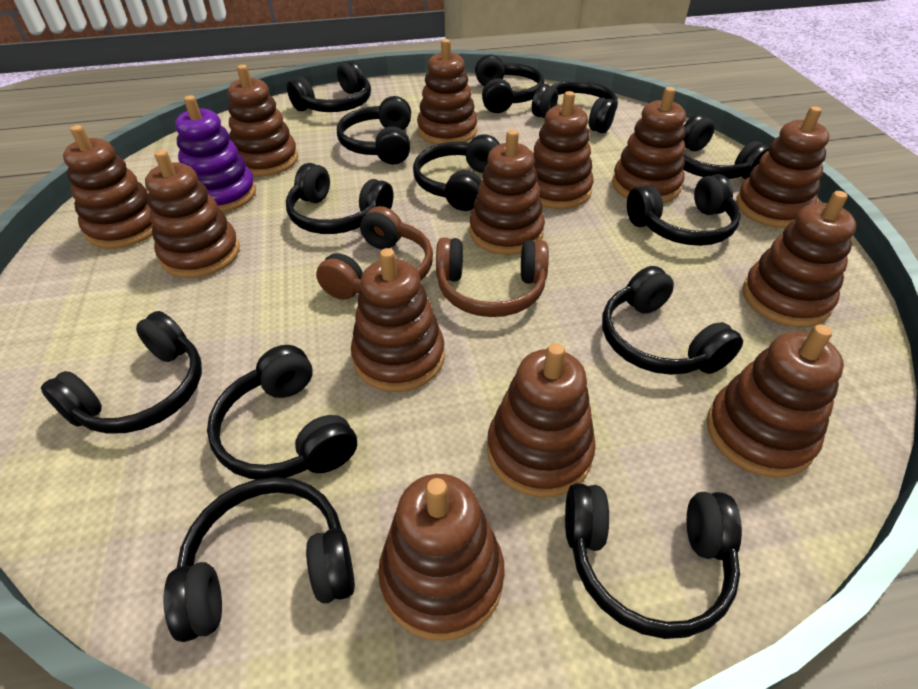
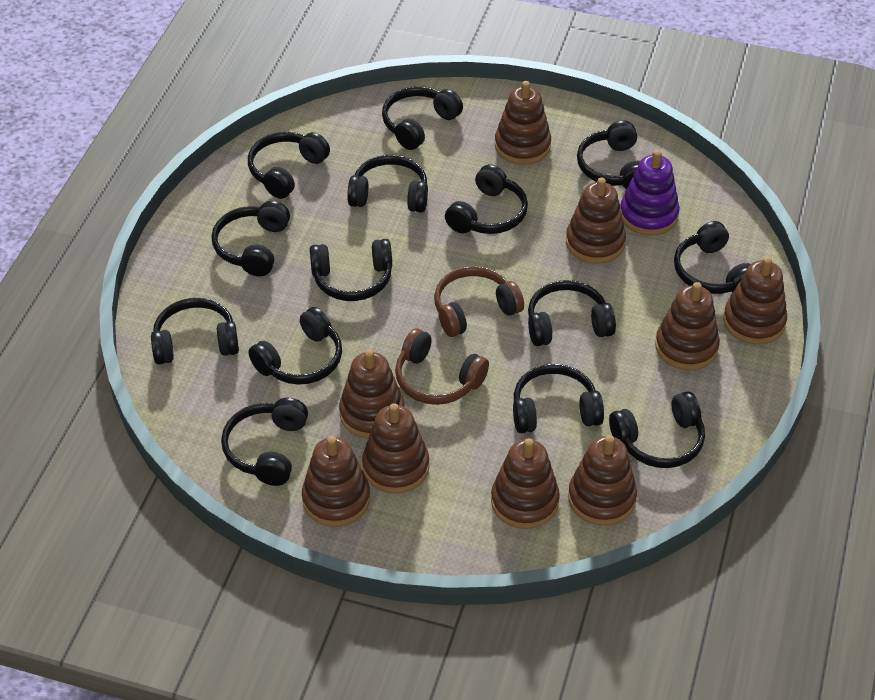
black headphones: 13 -> 14
brown stacking toy: 13 -> 9

